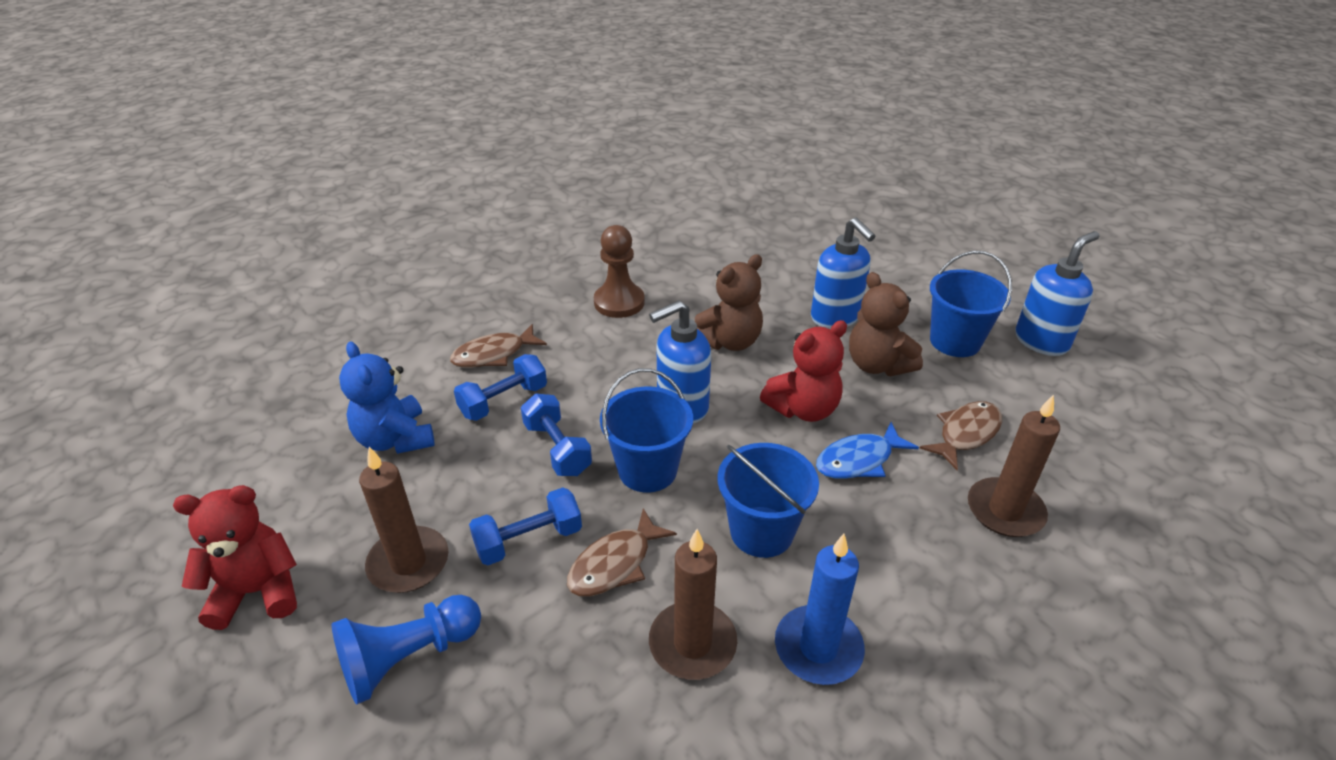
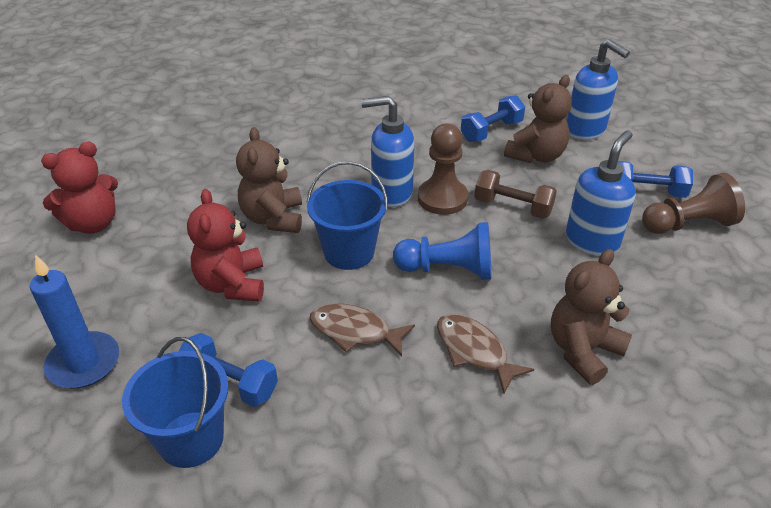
blue bucket: 3 -> 2
blue fish: 1 -> 0
blue teddy bear: 1 -> 0
brown candle: 3 -> 0
brown dumbbell: 0 -> 1
brown fish: 3 -> 2
brown pawn: 1 -> 2
brown teddy bear: 2 -> 3

